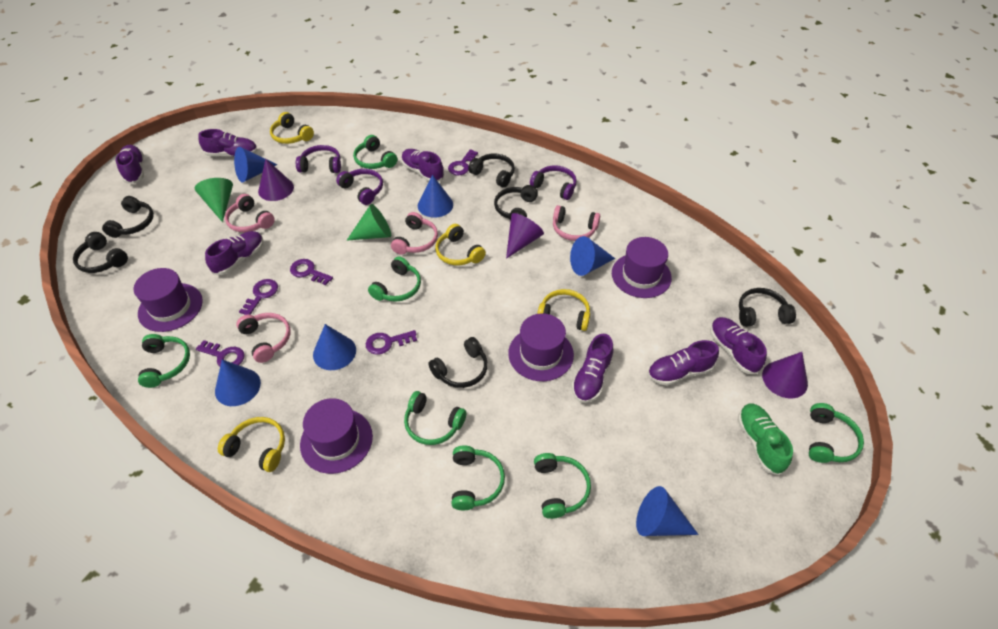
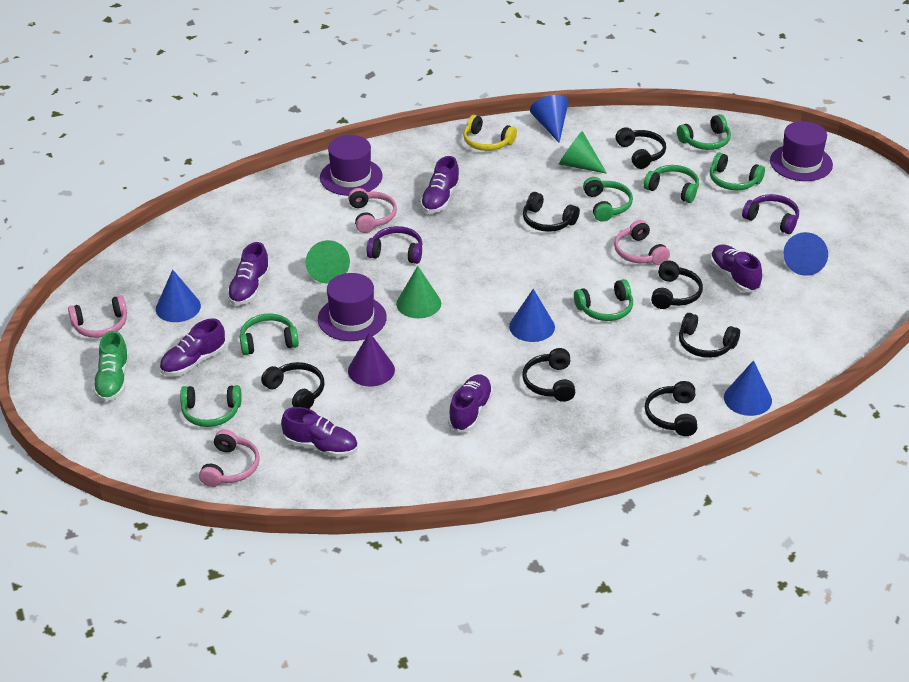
black headphones: 6 -> 7
blue cone: 6 -> 5
green cone: 2 -> 3
purple cone: 3 -> 1
purple hat: 4 -> 3
purple headphones: 3 -> 2
purple key: 5 -> 0
purple shoe: 7 -> 6
yellow headphones: 4 -> 1

